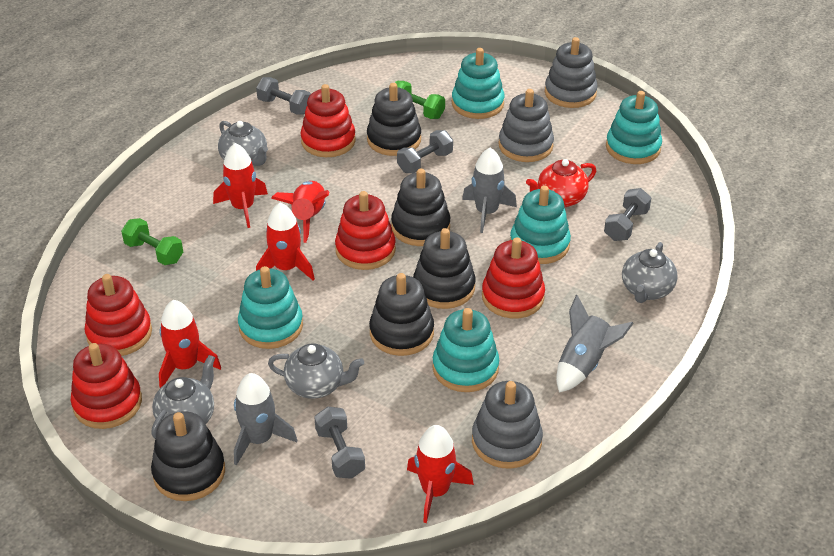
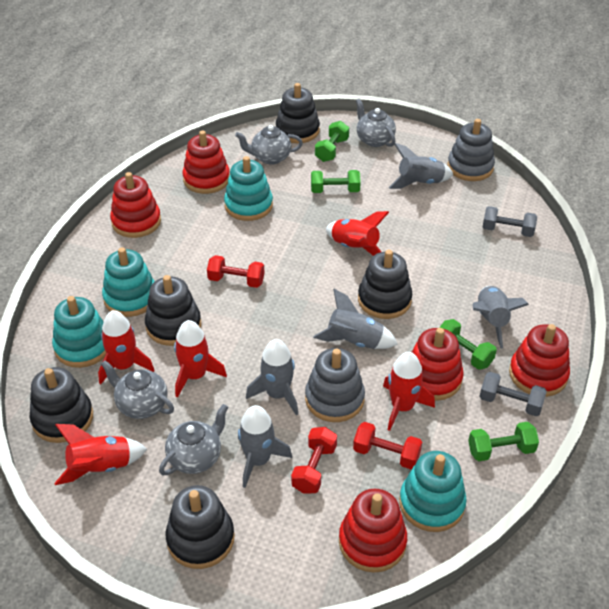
green dumbbell: 2 -> 4
grey dumbbell: 4 -> 2
grey rocket: 3 -> 5
grey stacking toy: 3 -> 2
red dumbbell: 0 -> 3
red teapot: 1 -> 0
turquoise stacking toy: 5 -> 4

